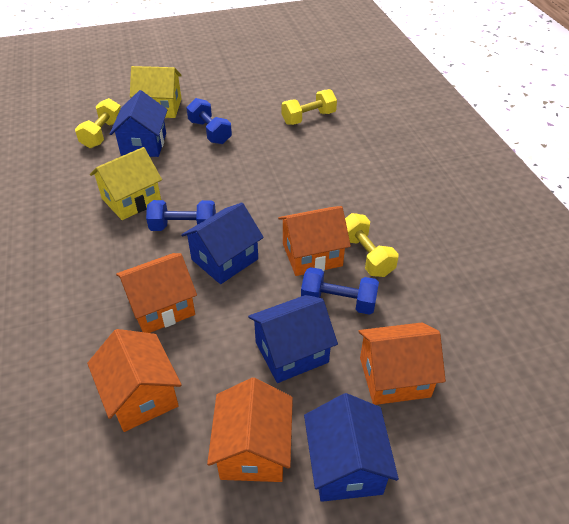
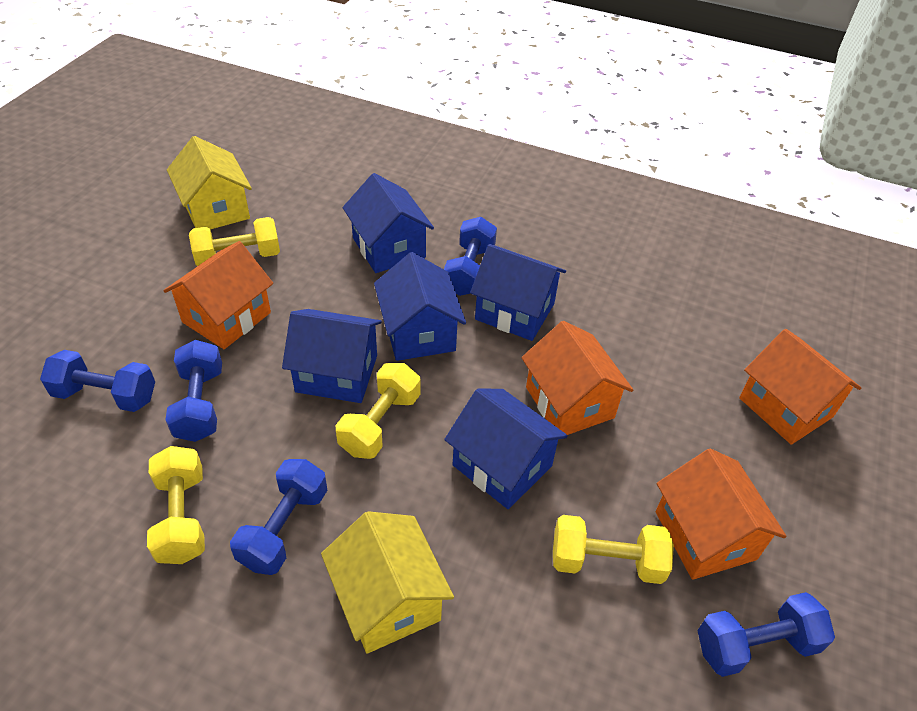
blue dumbbell: 3 -> 5
blue house: 4 -> 5
orange house: 5 -> 4
yellow dumbbell: 3 -> 4

